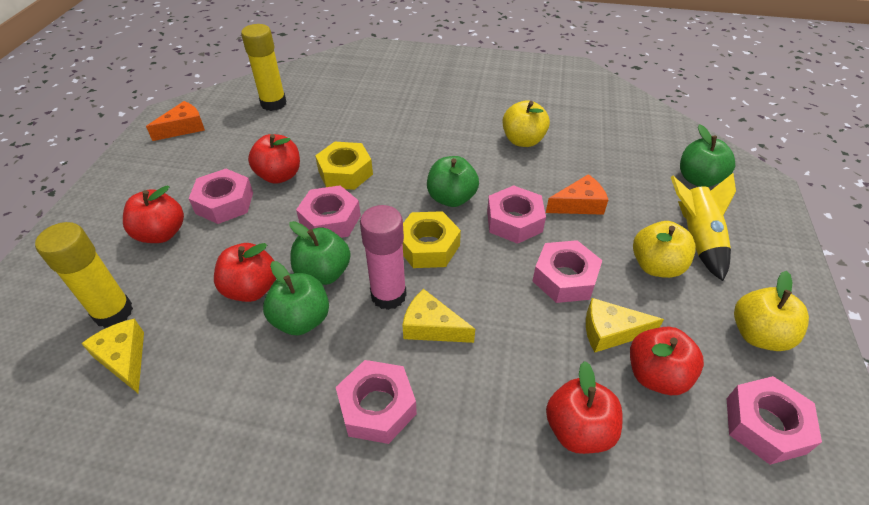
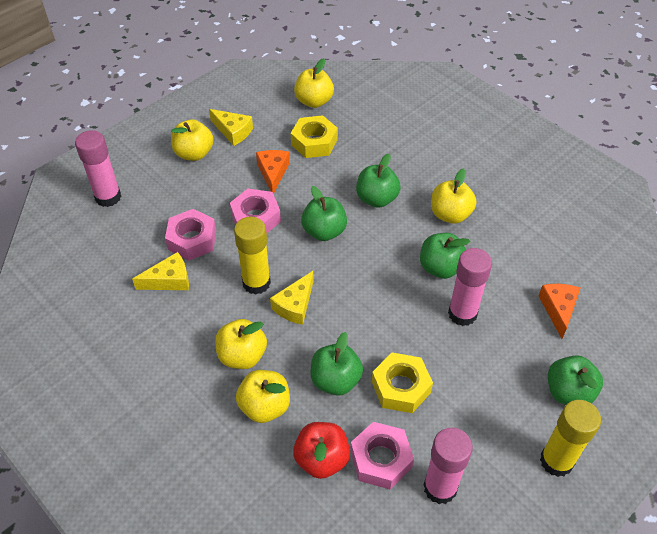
green apple: 4 -> 5
pink glue stick: 1 -> 3
pink nut: 6 -> 3
red apple: 5 -> 1
yellow apple: 3 -> 5
yellow rocket: 1 -> 0

